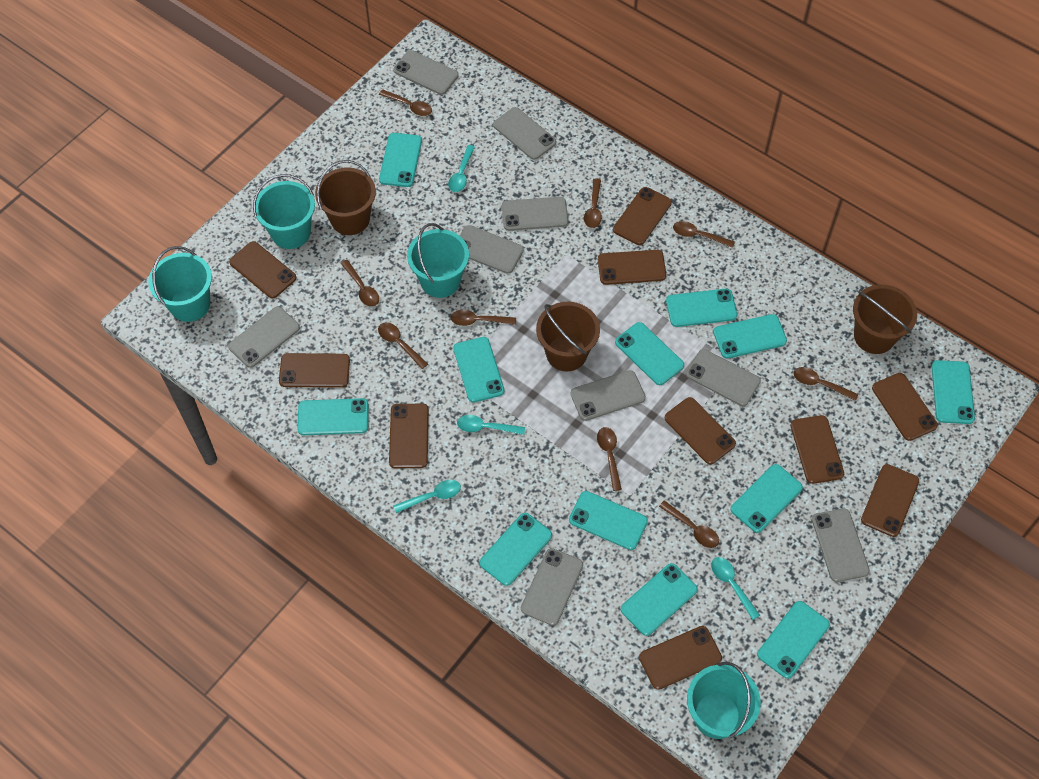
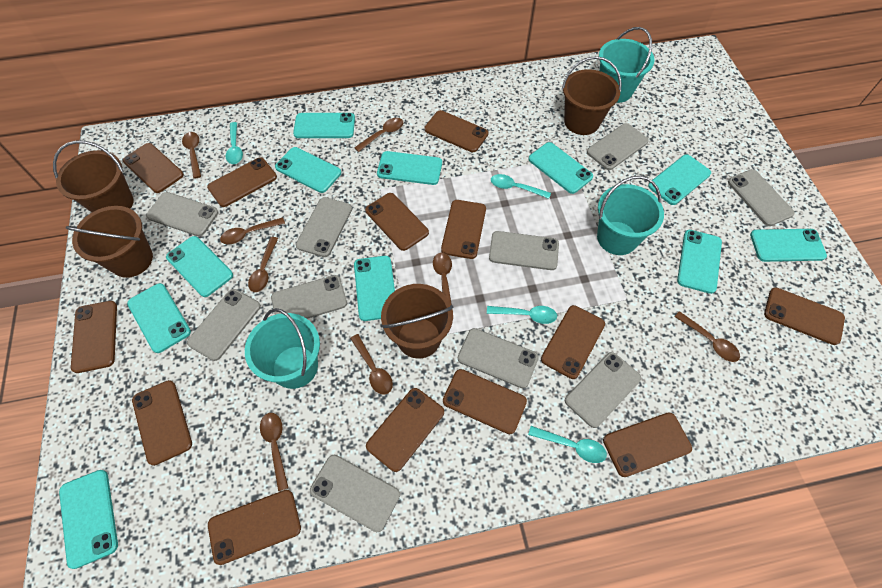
brown bucket: 3 -> 4
brown phone: 10 -> 13
brown spoon: 9 -> 8
grey phone: 9 -> 10
turquoise bucket: 4 -> 3
turquoise phone: 12 -> 11

